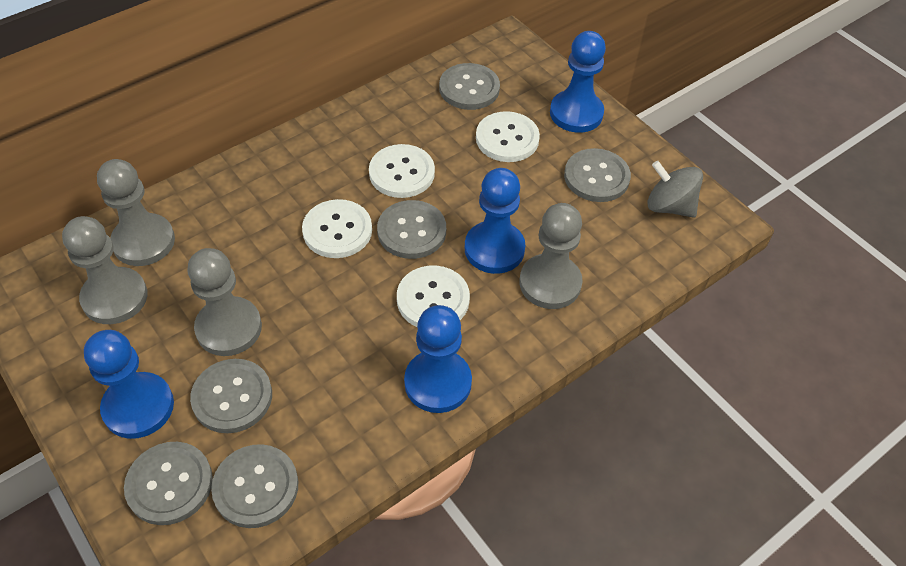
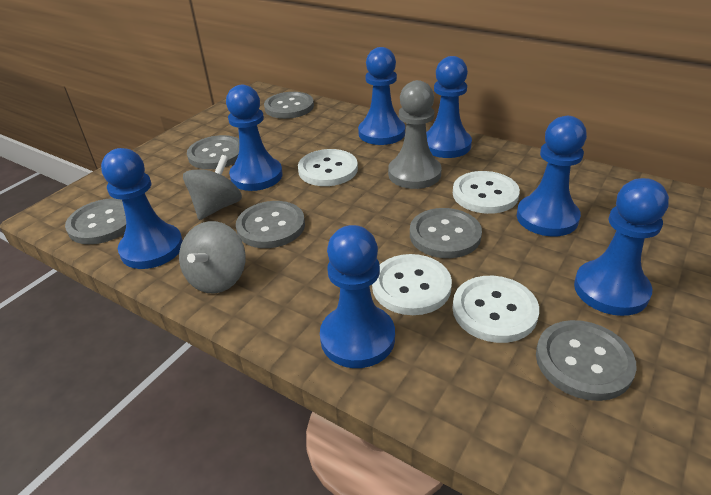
blue pawn: 4 -> 7
grey pawn: 4 -> 1
grey spinning top: 1 -> 2

